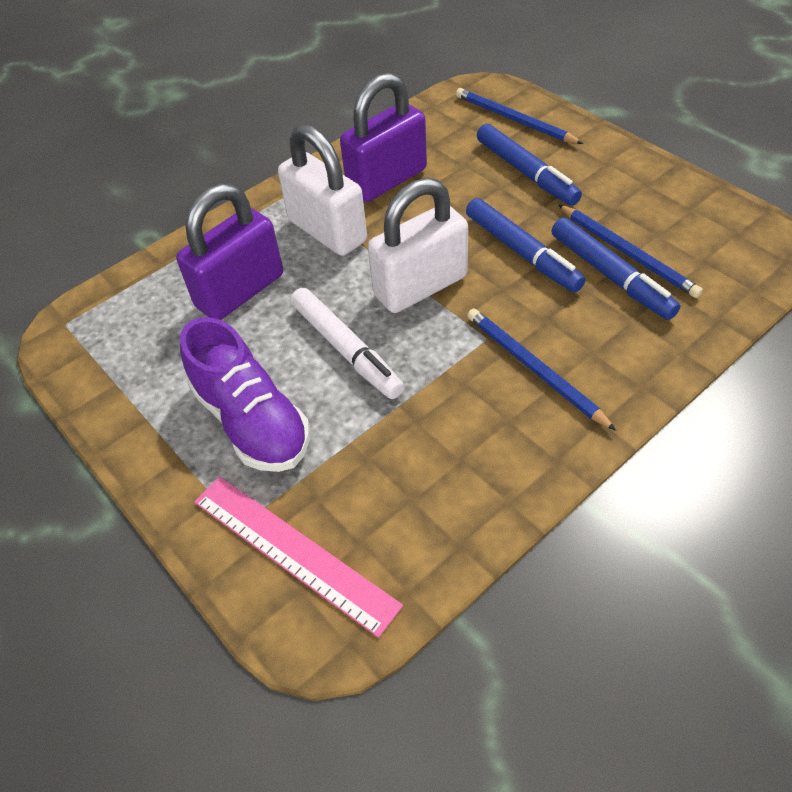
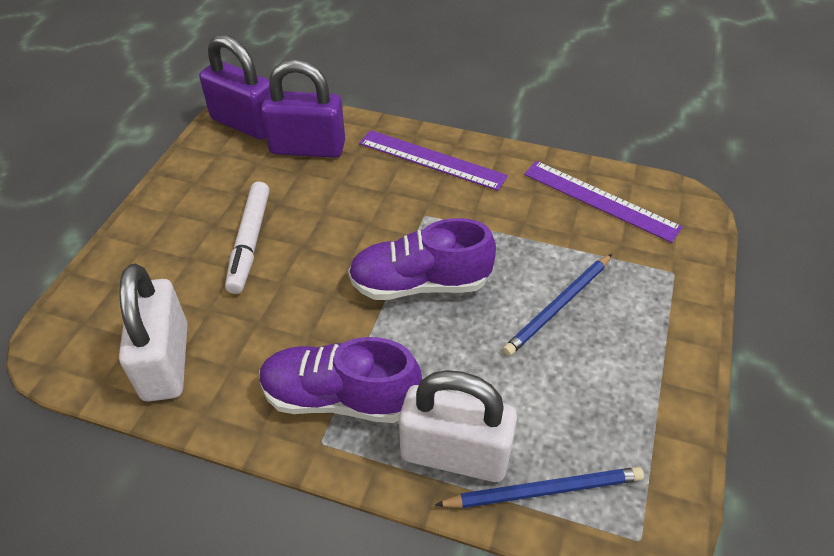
blue marker: 3 -> 0
blue pencil: 3 -> 2
pink ruler: 1 -> 0
purple ruler: 0 -> 2
purple shoe: 1 -> 2

